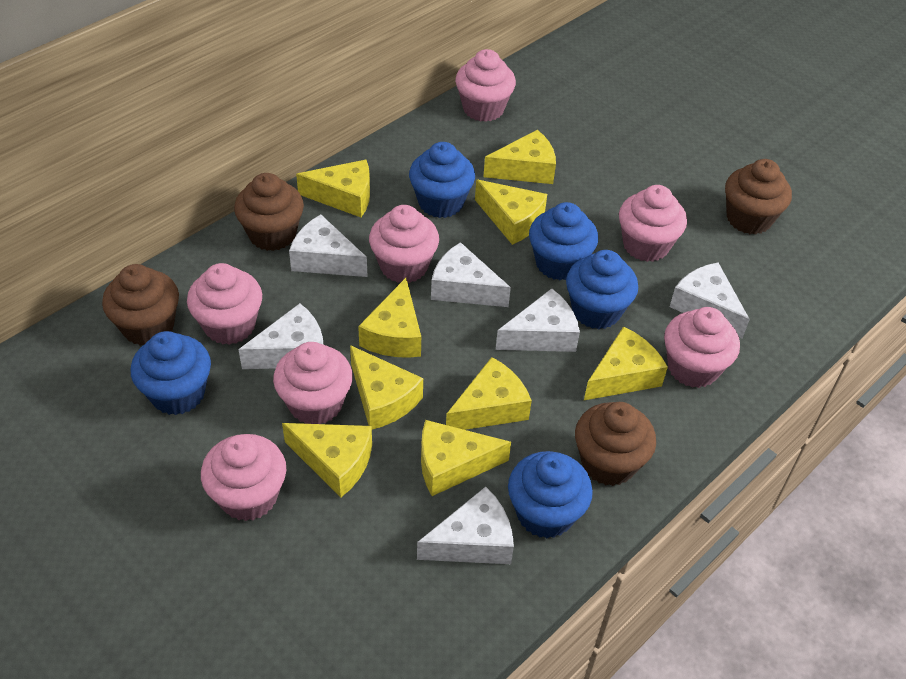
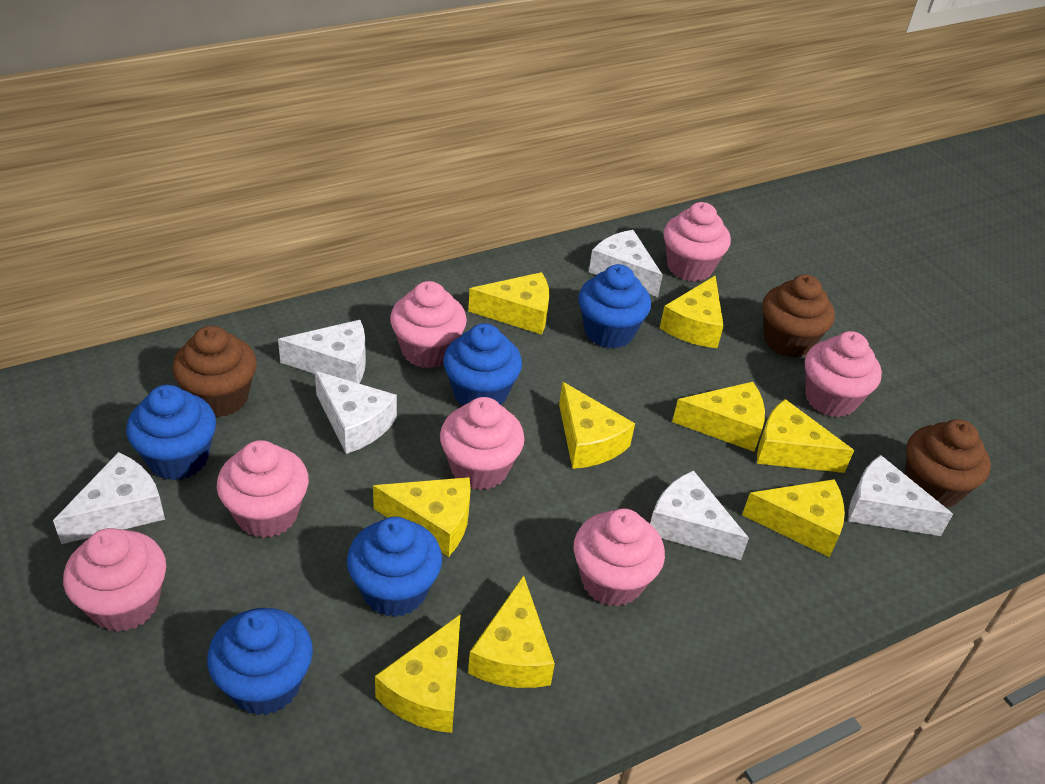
brown cupcake: 4 -> 3

